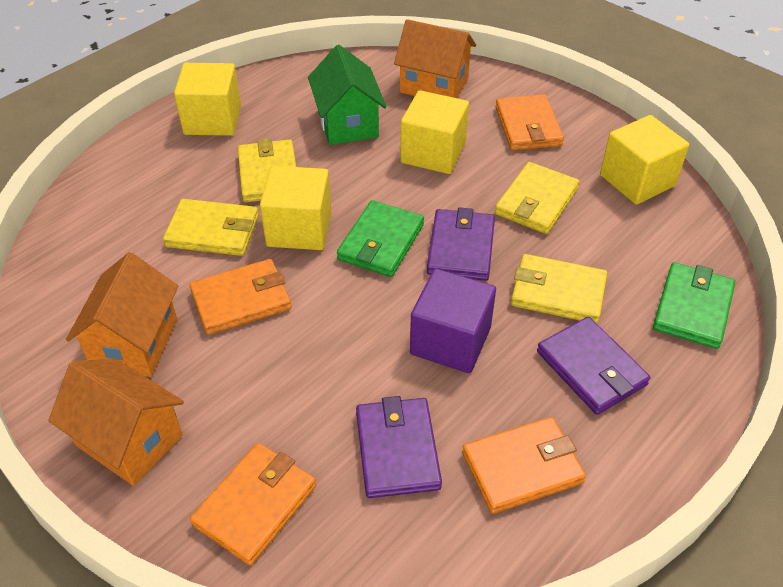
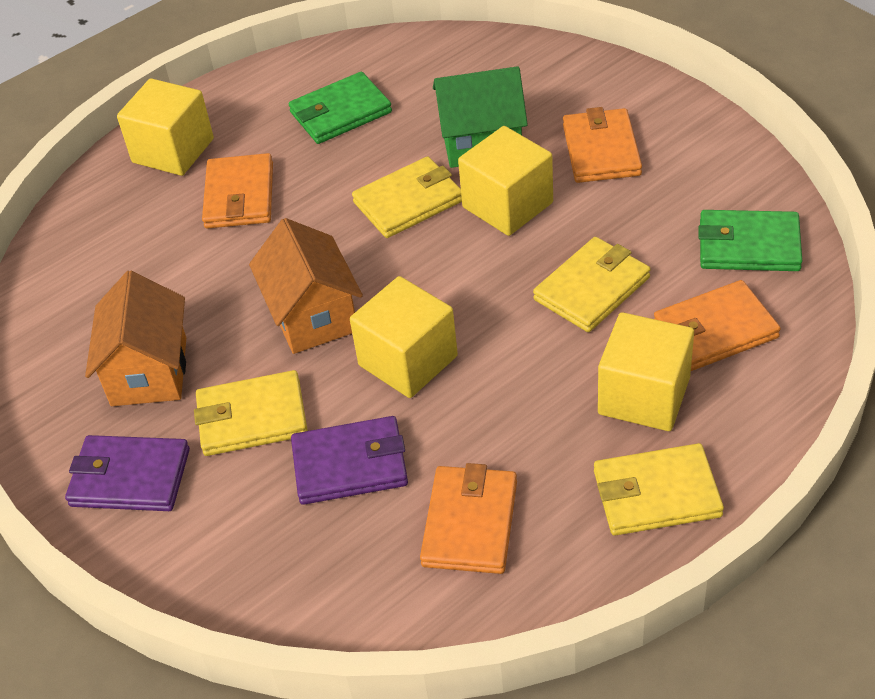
orange house: 3 -> 2
purple cube: 1 -> 0
purple wallet: 3 -> 2

